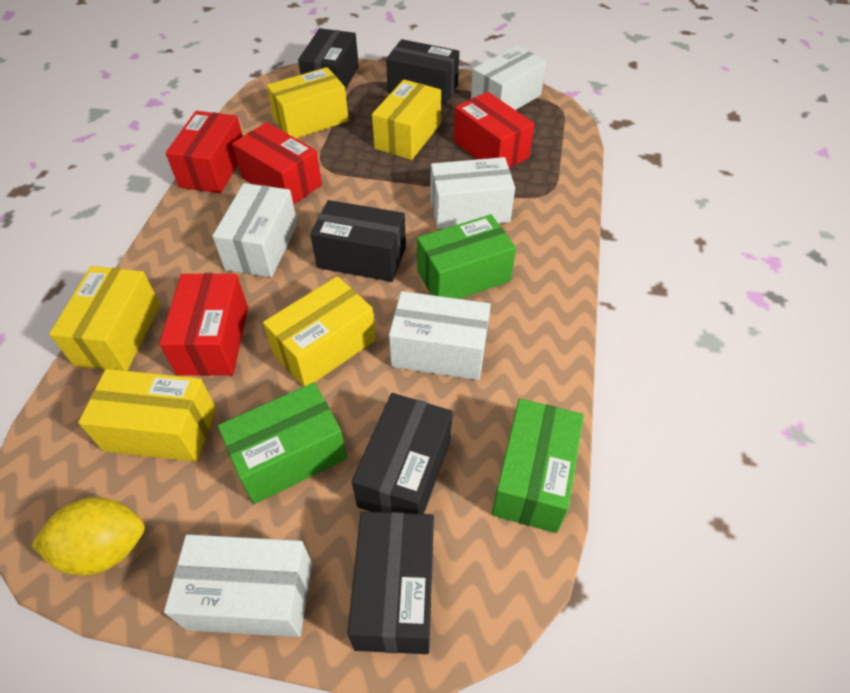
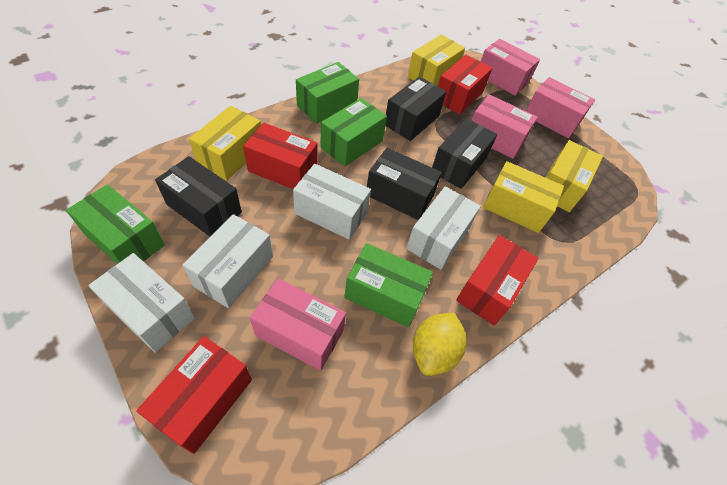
black box: 5 -> 4
green box: 3 -> 4
pink box: 0 -> 4
white box: 5 -> 4
yellow box: 5 -> 4

